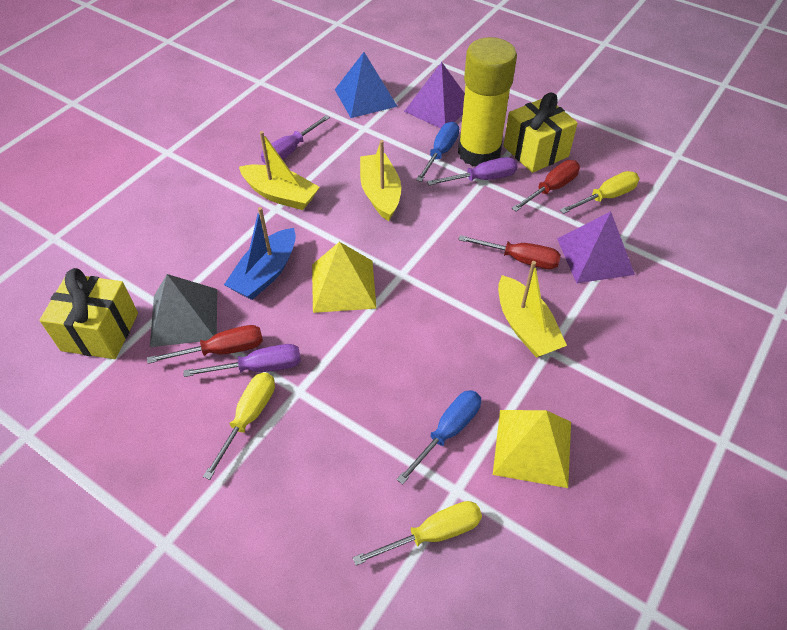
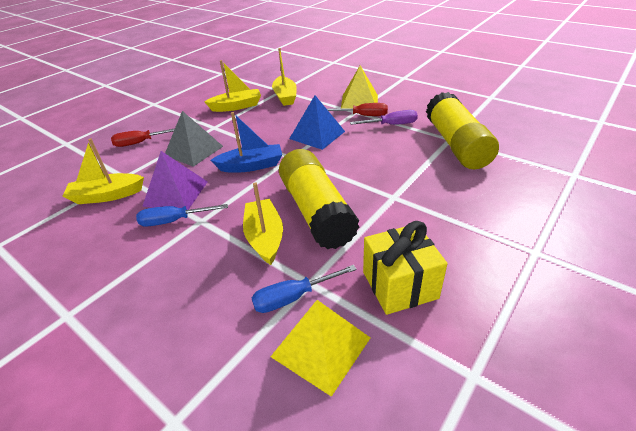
purple pyramid: 2 -> 1
purple screwdriver: 3 -> 1
red screwdriver: 3 -> 2
yellow boat: 3 -> 4
yellow gift: 2 -> 1
yellow glue stick: 1 -> 2
yellow screwdriver: 3 -> 0

